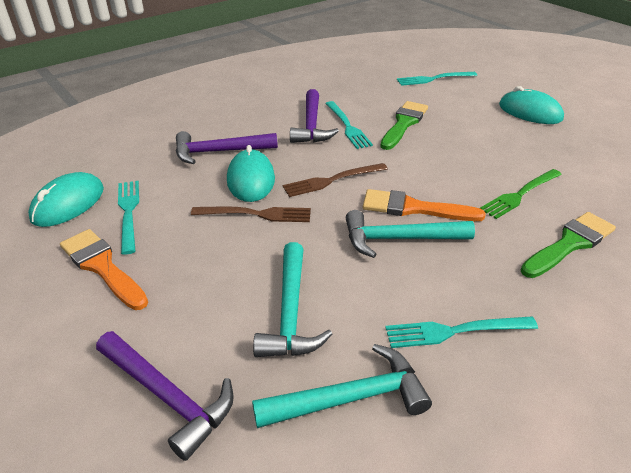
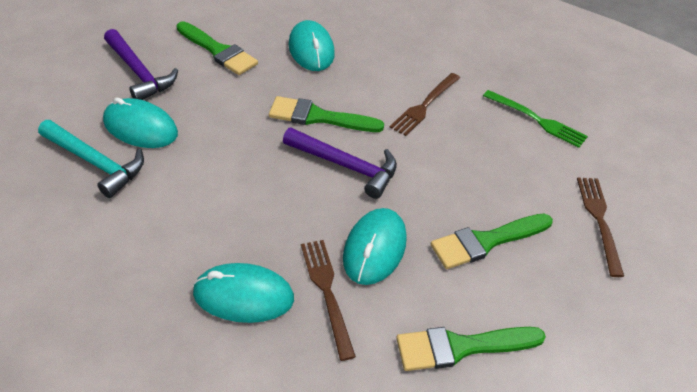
brown fork: 2 -> 3
green brush: 2 -> 4
orange brush: 2 -> 0
purple hammer: 3 -> 2
turquoise fork: 4 -> 0
turquoise hammer: 3 -> 1
turquoise mouse: 3 -> 4

